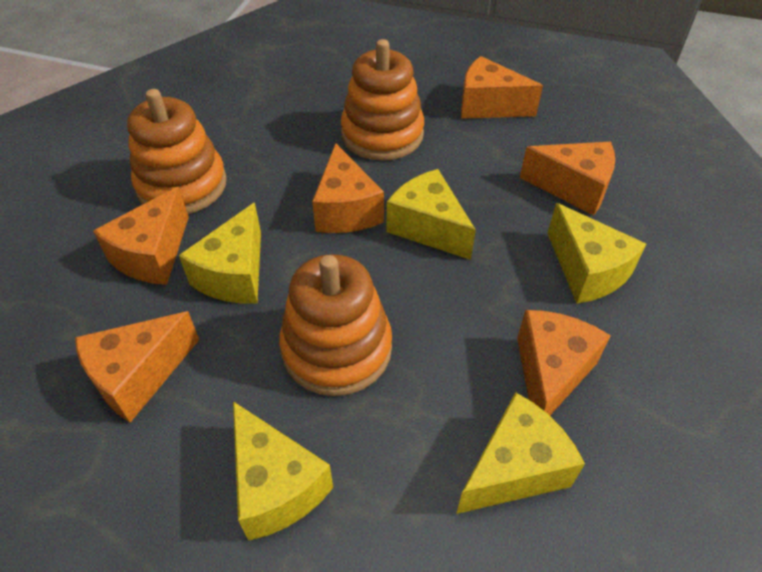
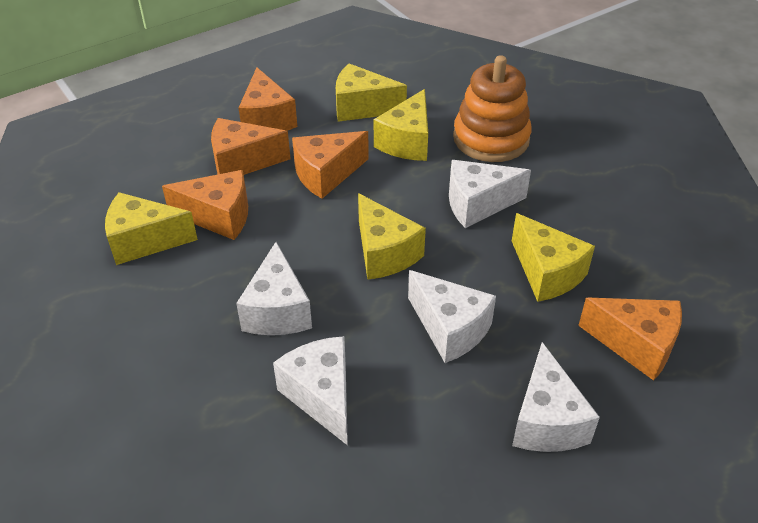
orange cheese: 6 -> 5
orange stacking toy: 3 -> 1
white cheese: 0 -> 5

